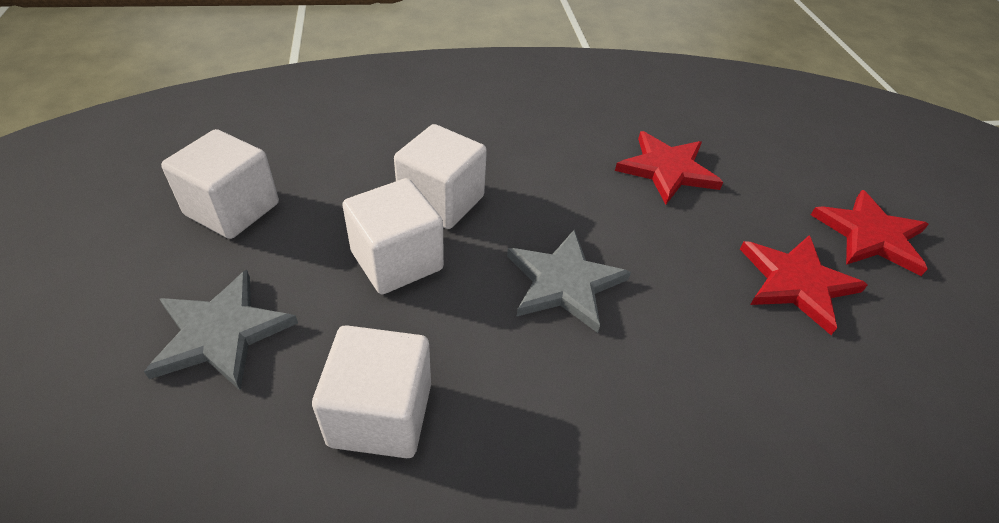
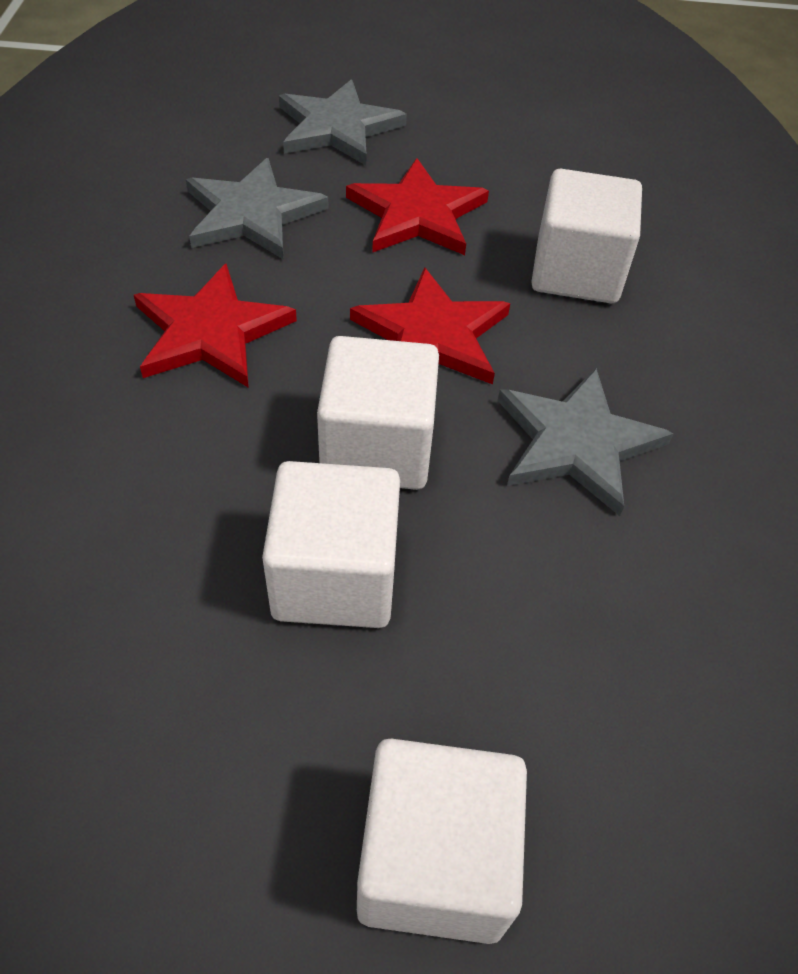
grey star: 2 -> 3

